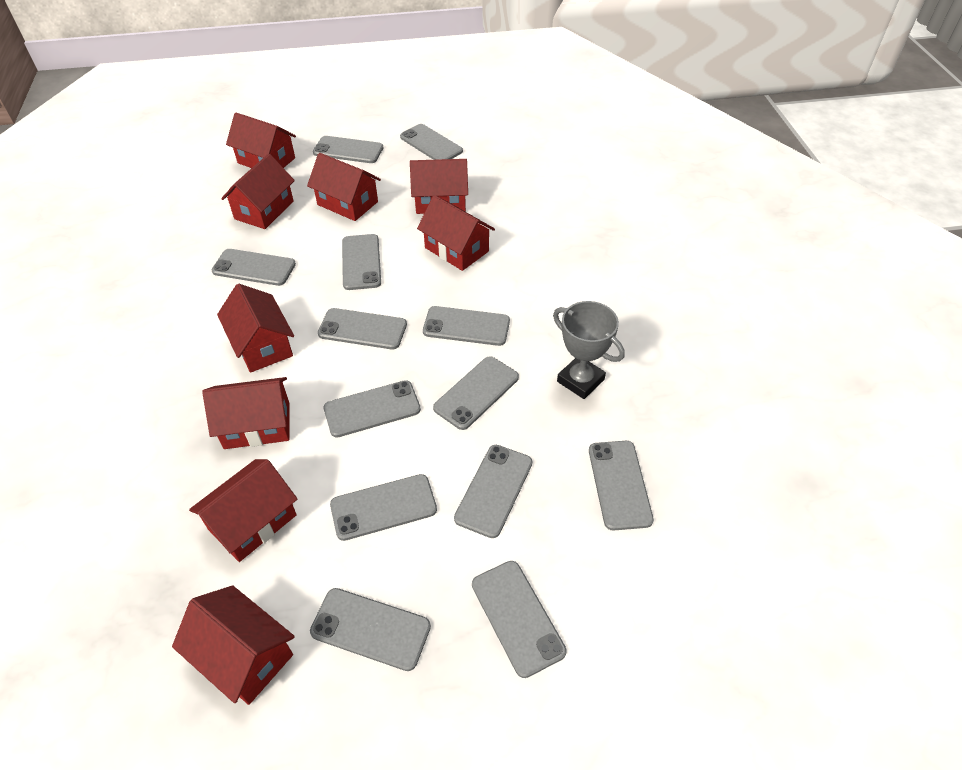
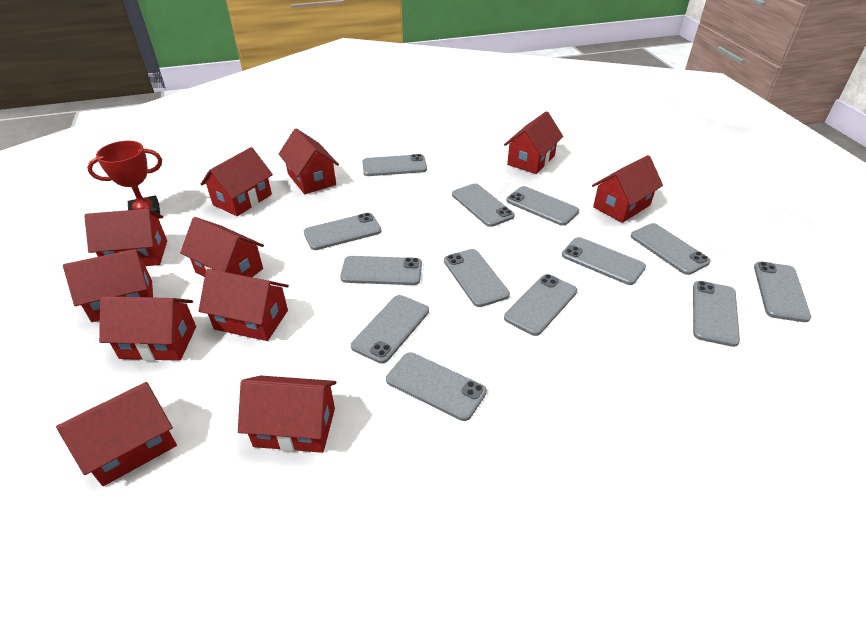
grey trophy: 1 -> 0
red house: 9 -> 11
red trophy: 0 -> 1

